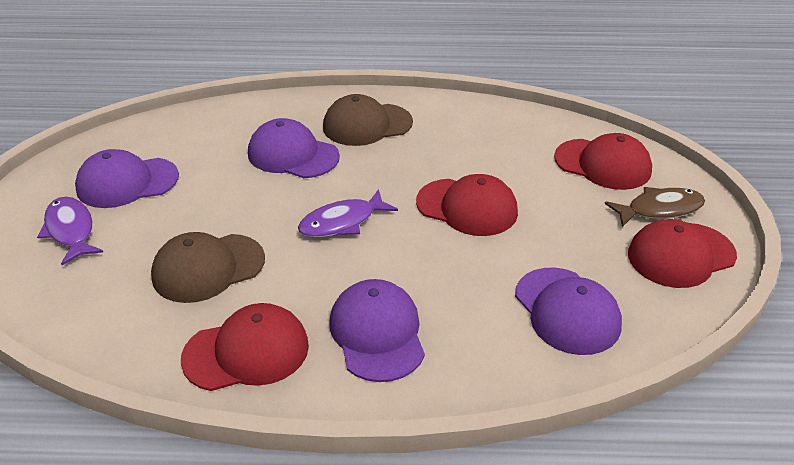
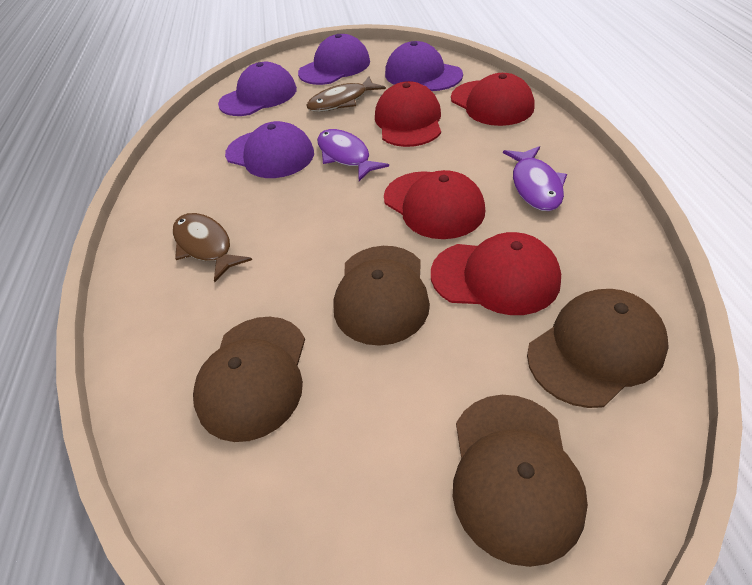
brown cap: 2 -> 4
brown fish: 1 -> 2

